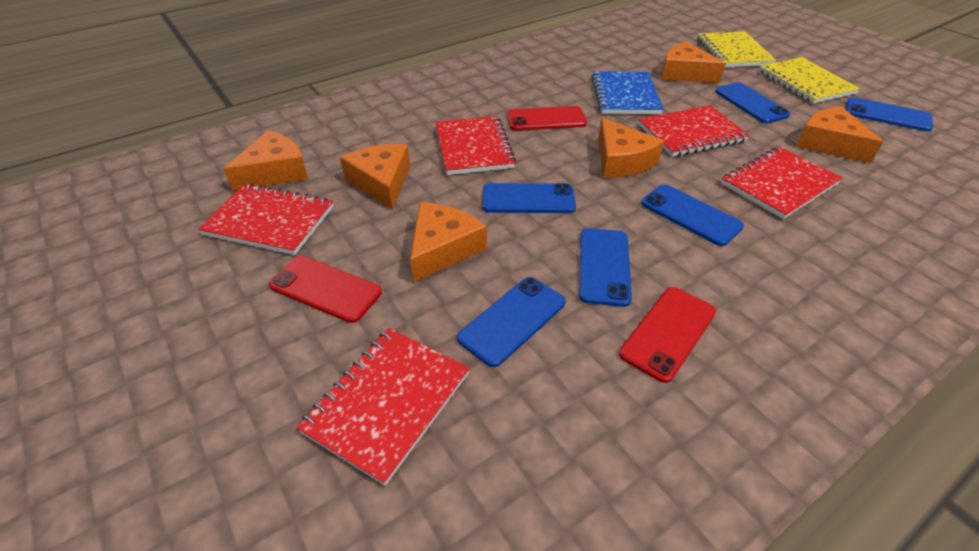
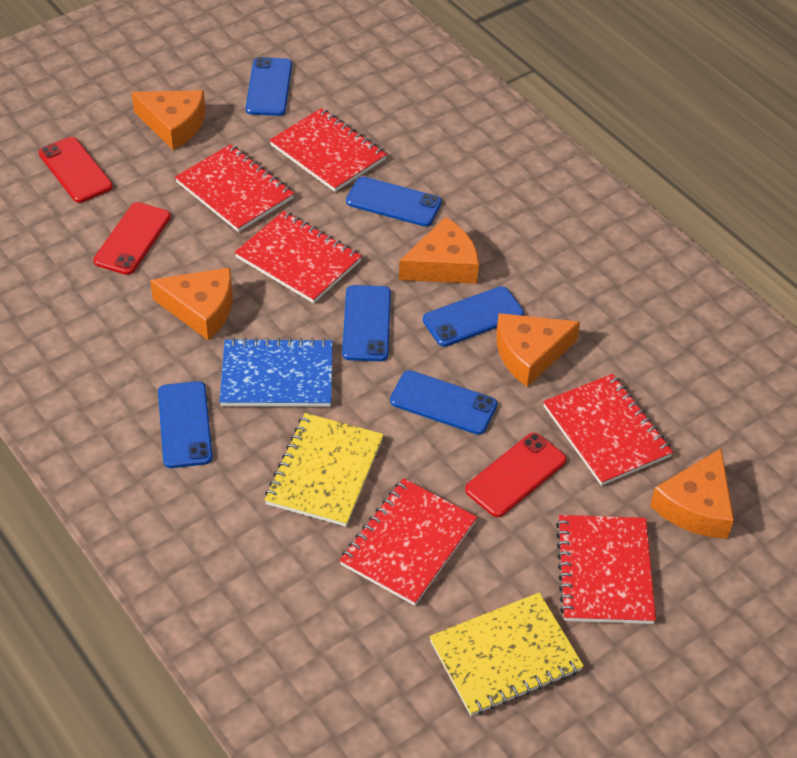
orange cheese: 6 -> 5
red notebook: 5 -> 6

